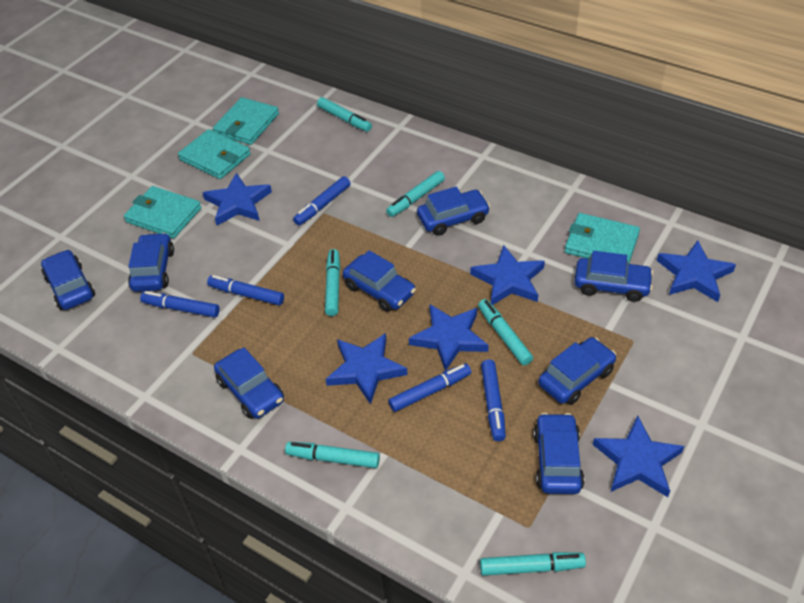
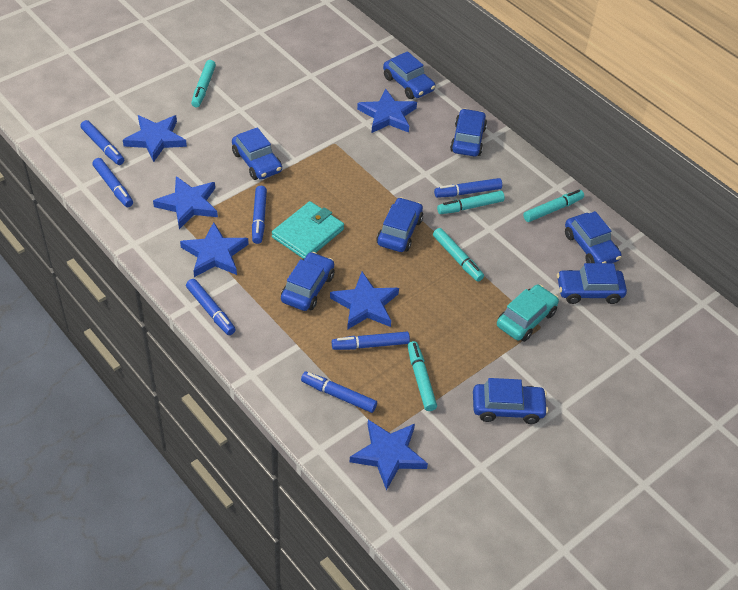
blue marker: 5 -> 7
turquoise car: 0 -> 1
turquoise marker: 6 -> 5
turquoise wallet: 4 -> 1

